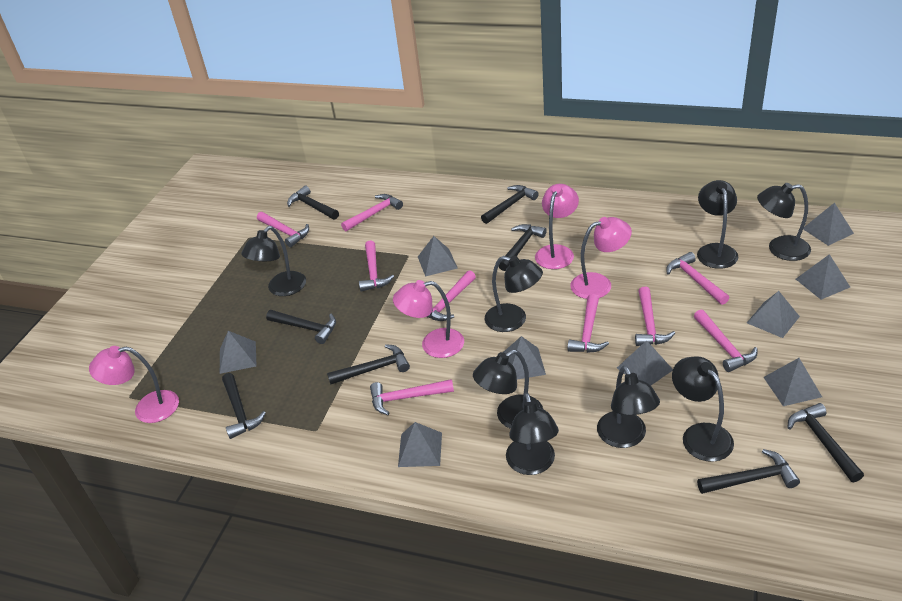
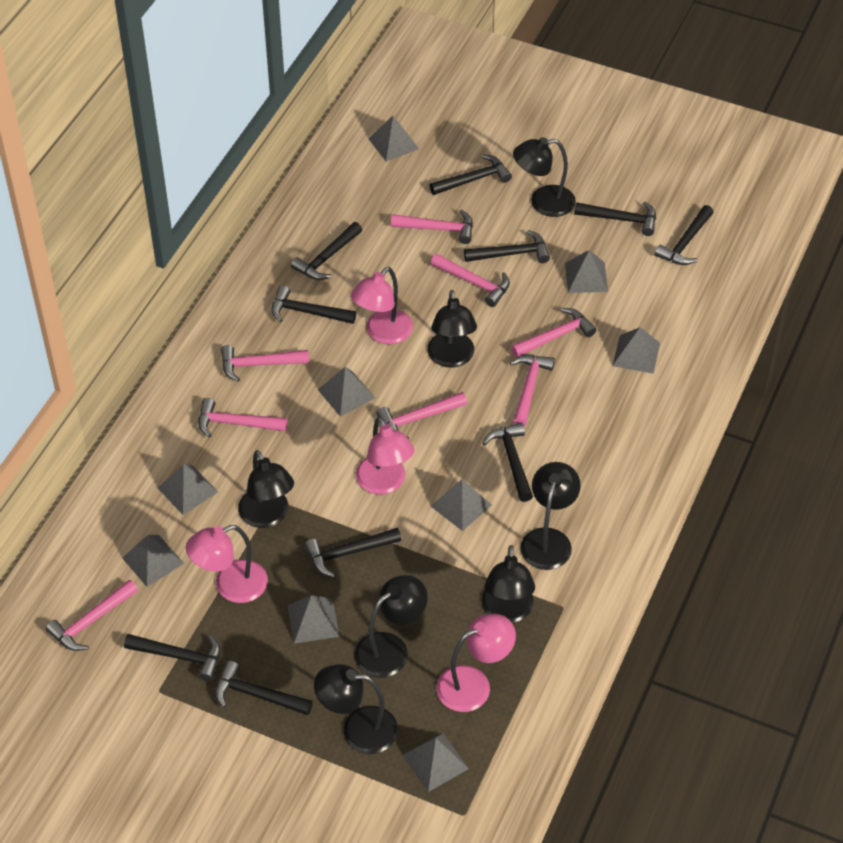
black hammer: 8 -> 10
black lamp: 8 -> 7
pink hammer: 9 -> 8

